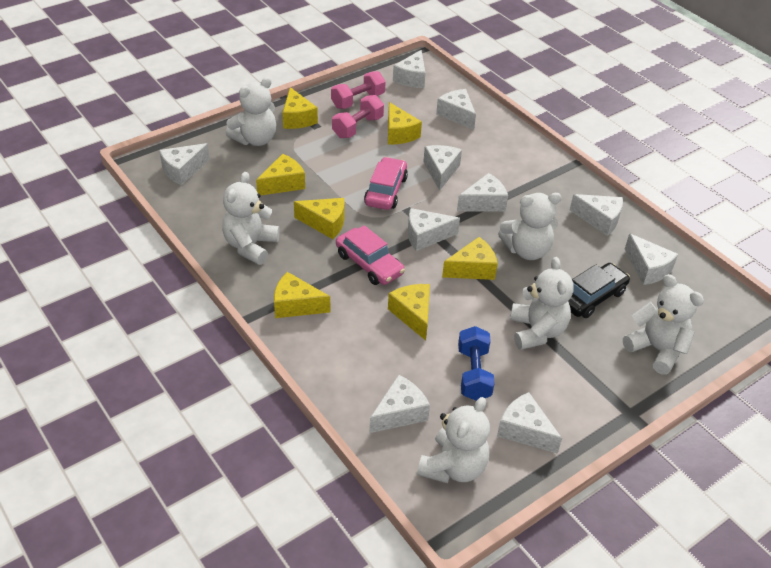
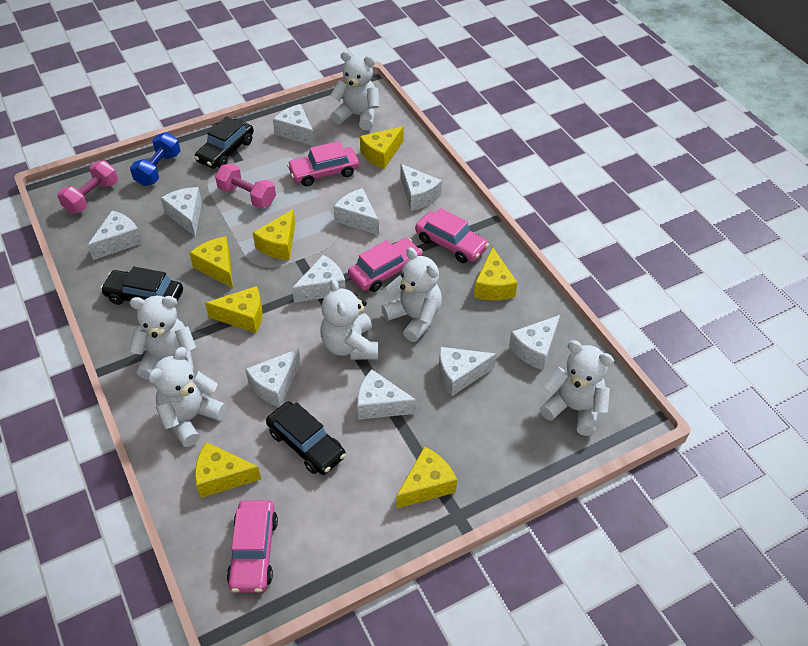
black car: 1 -> 3
pink car: 2 -> 4

